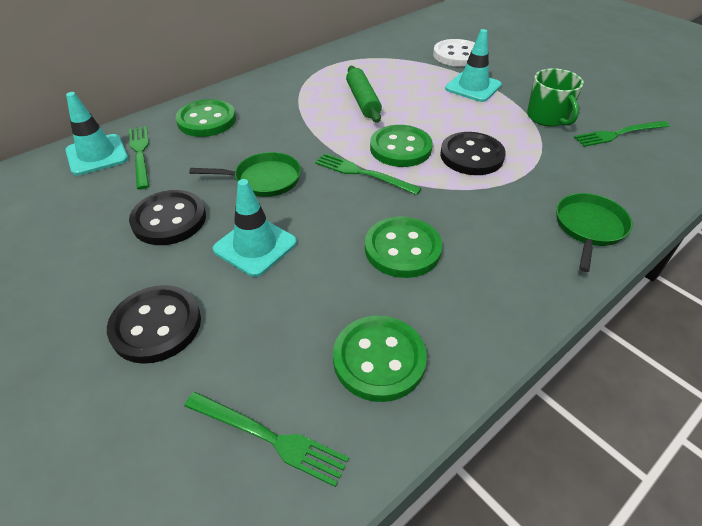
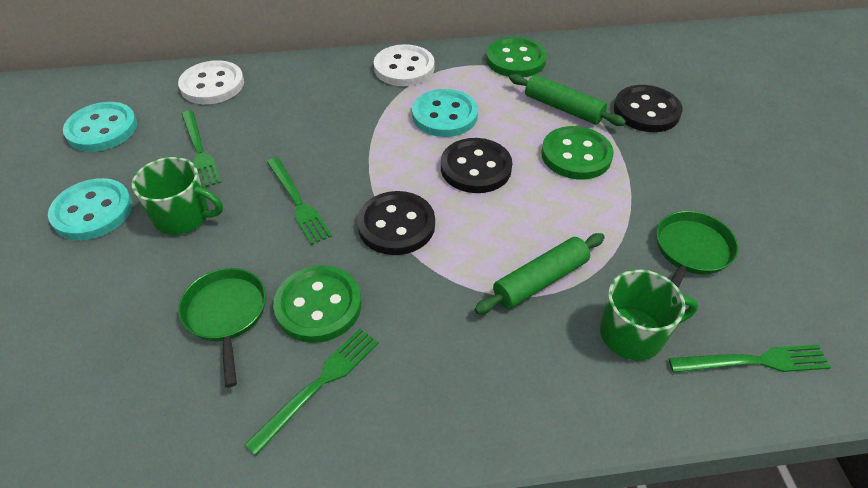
green button: 4 -> 3
green mug: 1 -> 2
green rolling pin: 1 -> 2
turquoise button: 0 -> 3
turquoise traffic cone: 3 -> 0
white button: 1 -> 2

